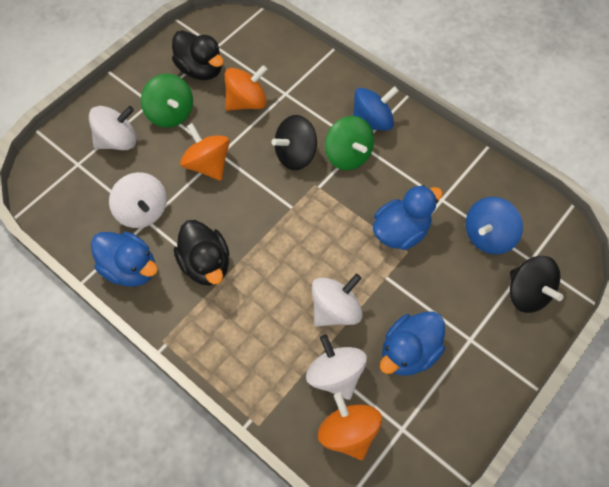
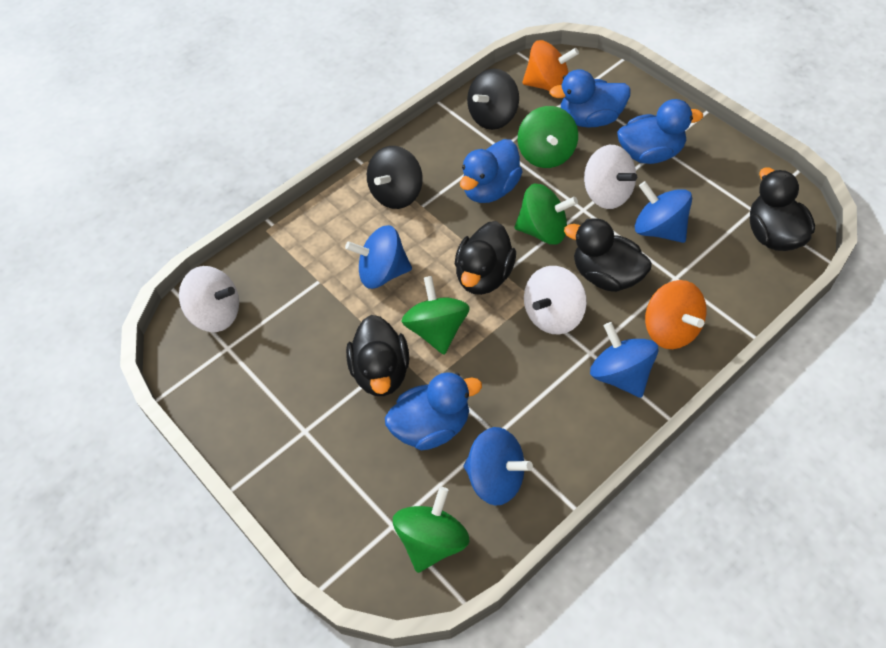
black duck: 2 -> 4
blue duck: 3 -> 4
blue spinning top: 2 -> 4
green spinning top: 2 -> 4
orange spinning top: 3 -> 2
white spinning top: 4 -> 3

